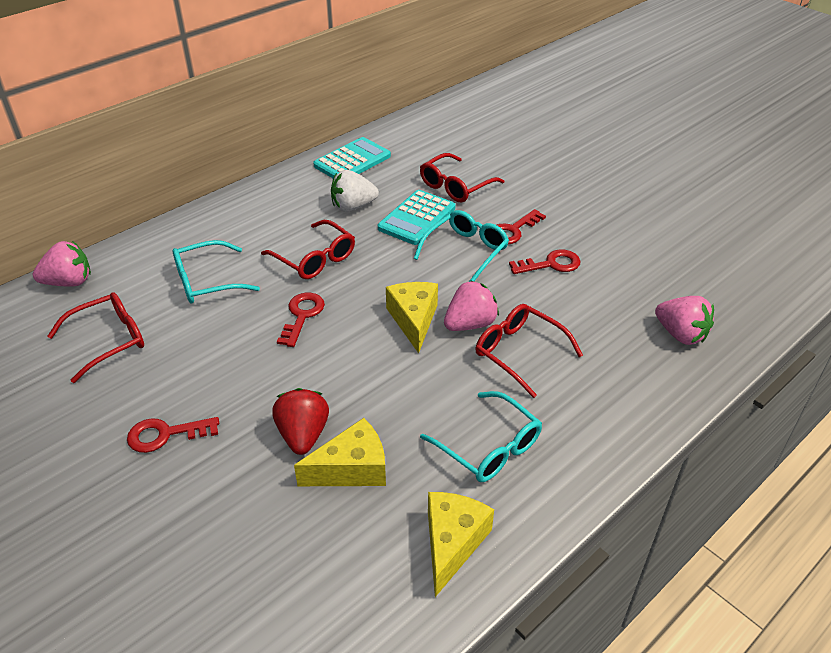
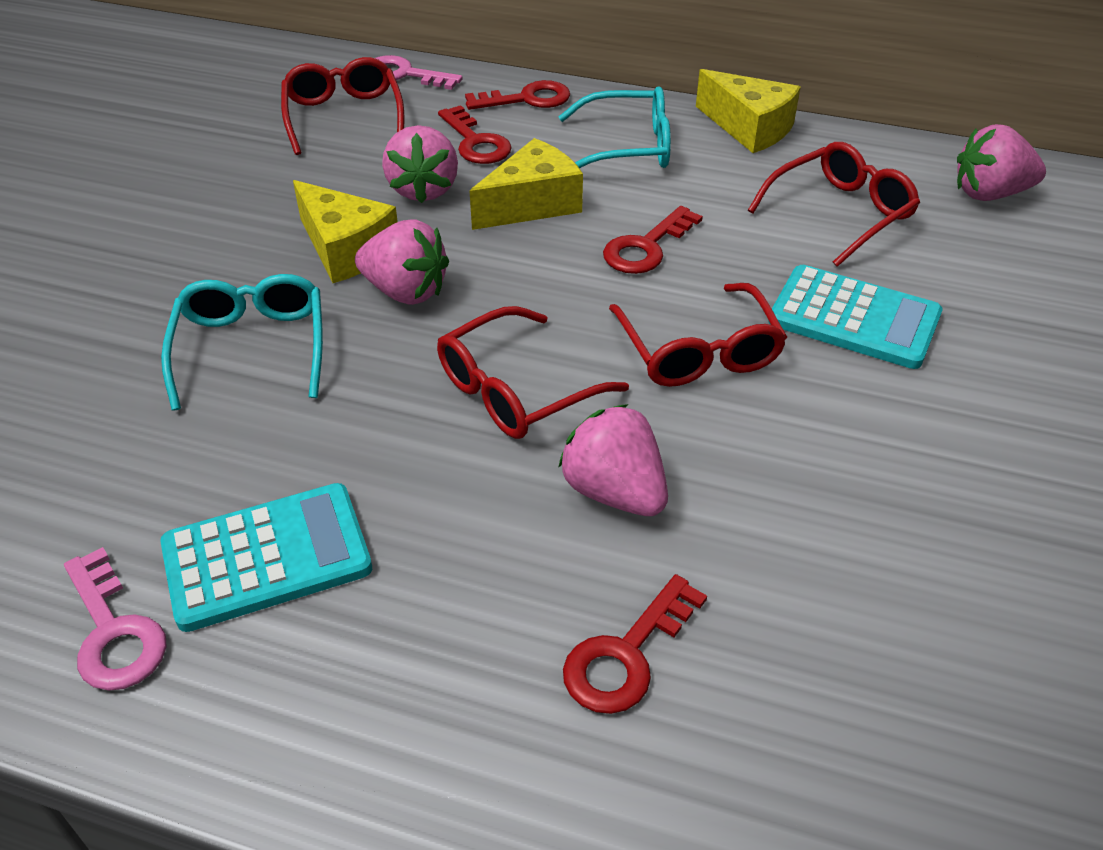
pink key: 0 -> 2
pink strawberry: 3 -> 4
red strawberry: 1 -> 0
turquoise glasses: 3 -> 2
white strawberry: 1 -> 0

